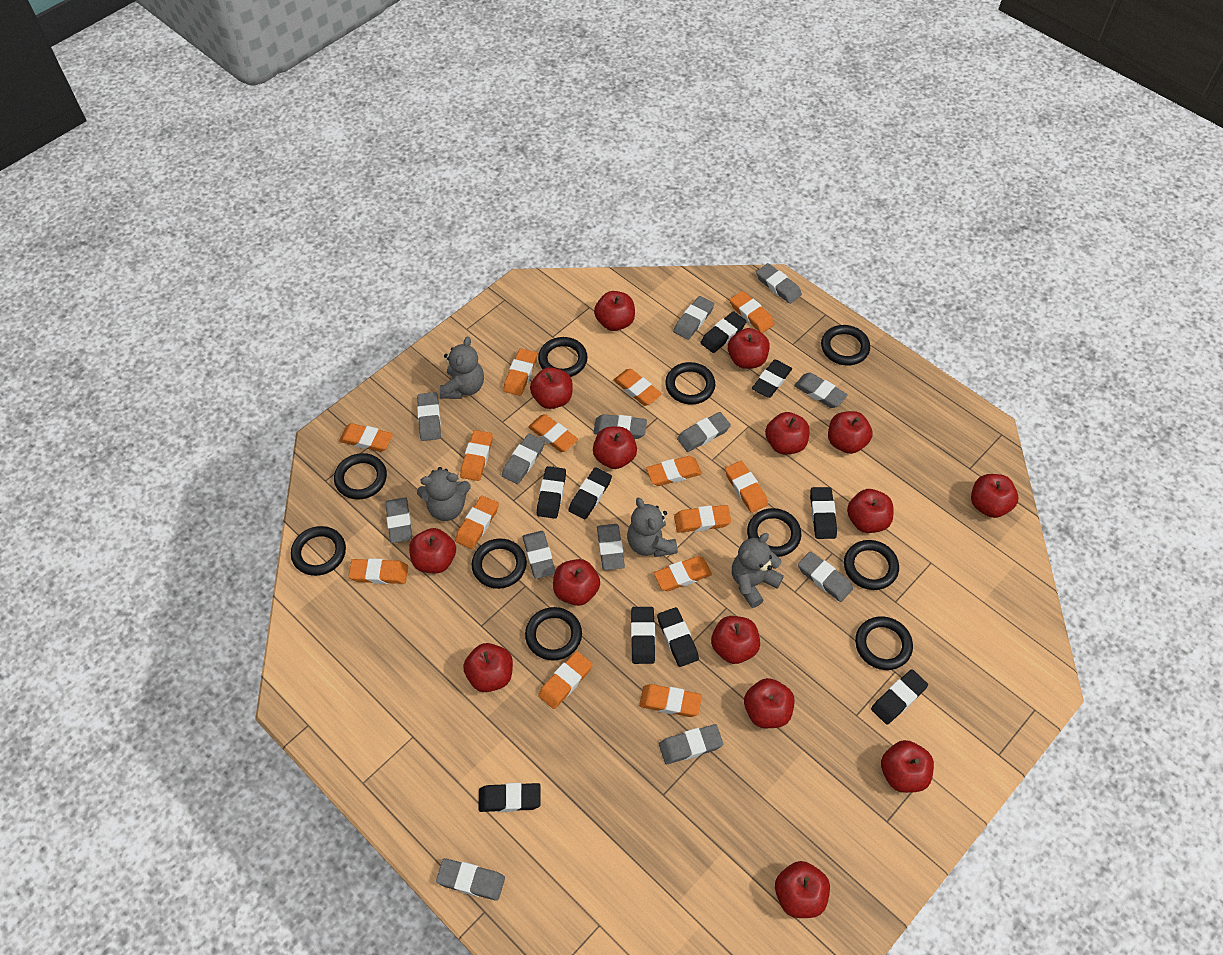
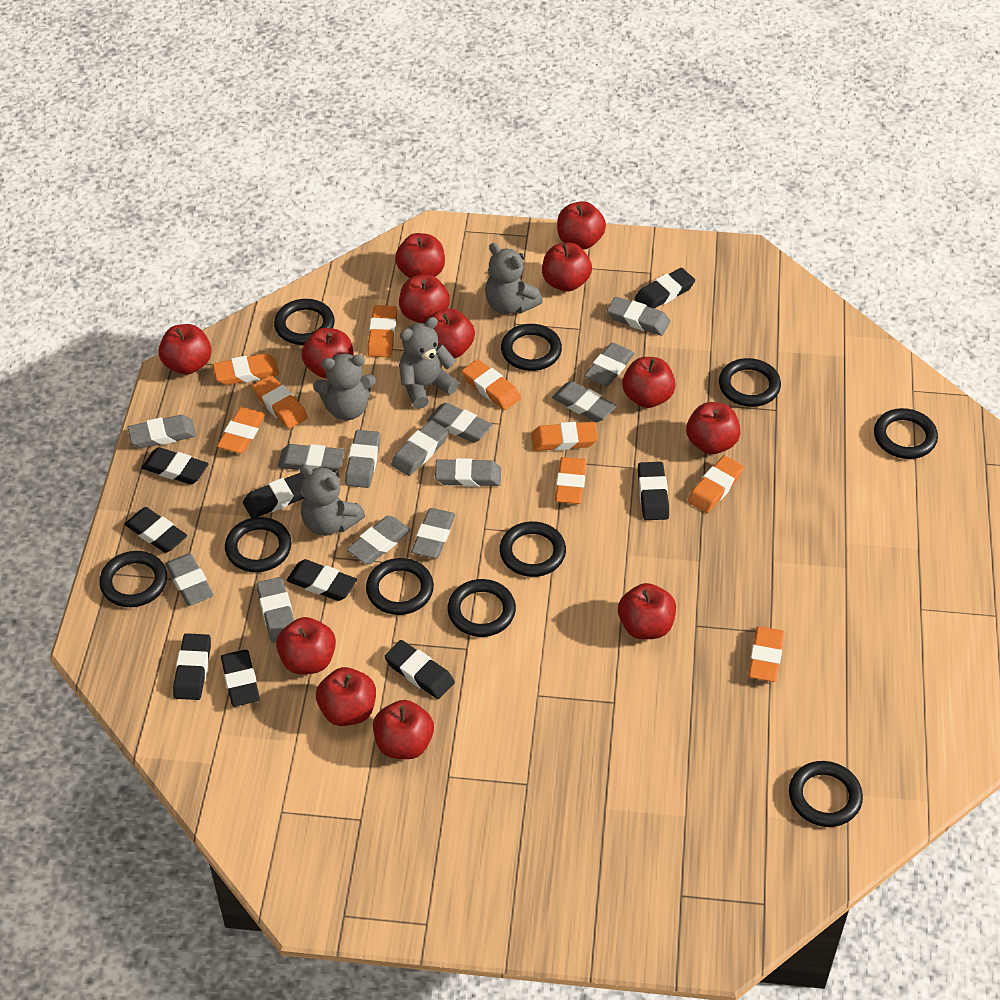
orange eraser: 14 -> 9
red apple: 15 -> 13

